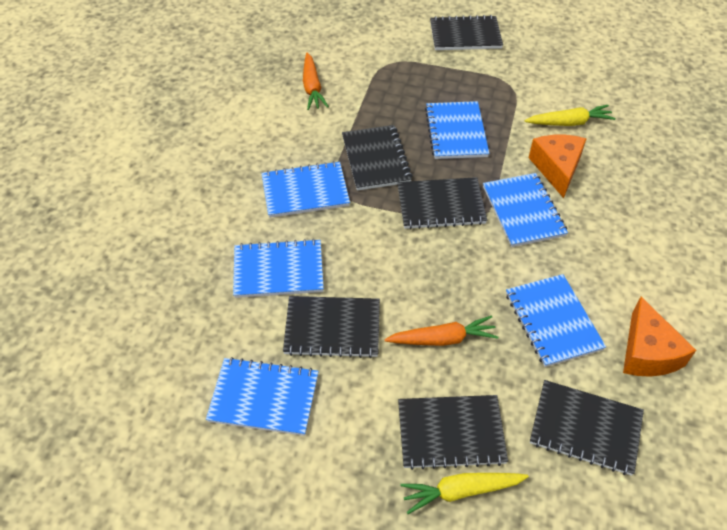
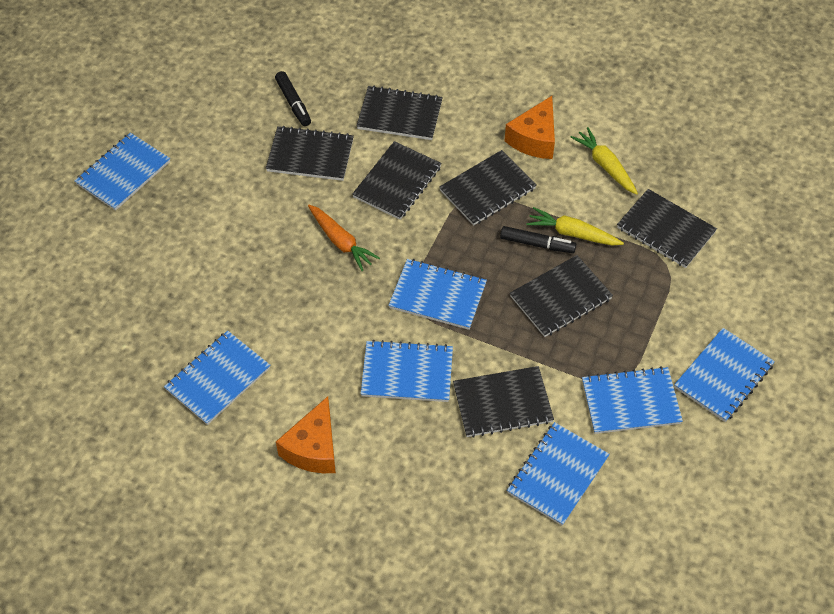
black marker: 0 -> 2
black notebook: 6 -> 7
blue notebook: 6 -> 7
orange carrot: 2 -> 1

